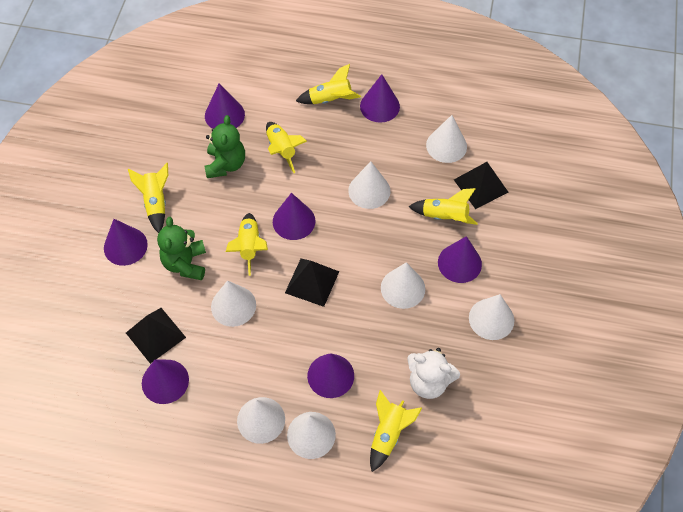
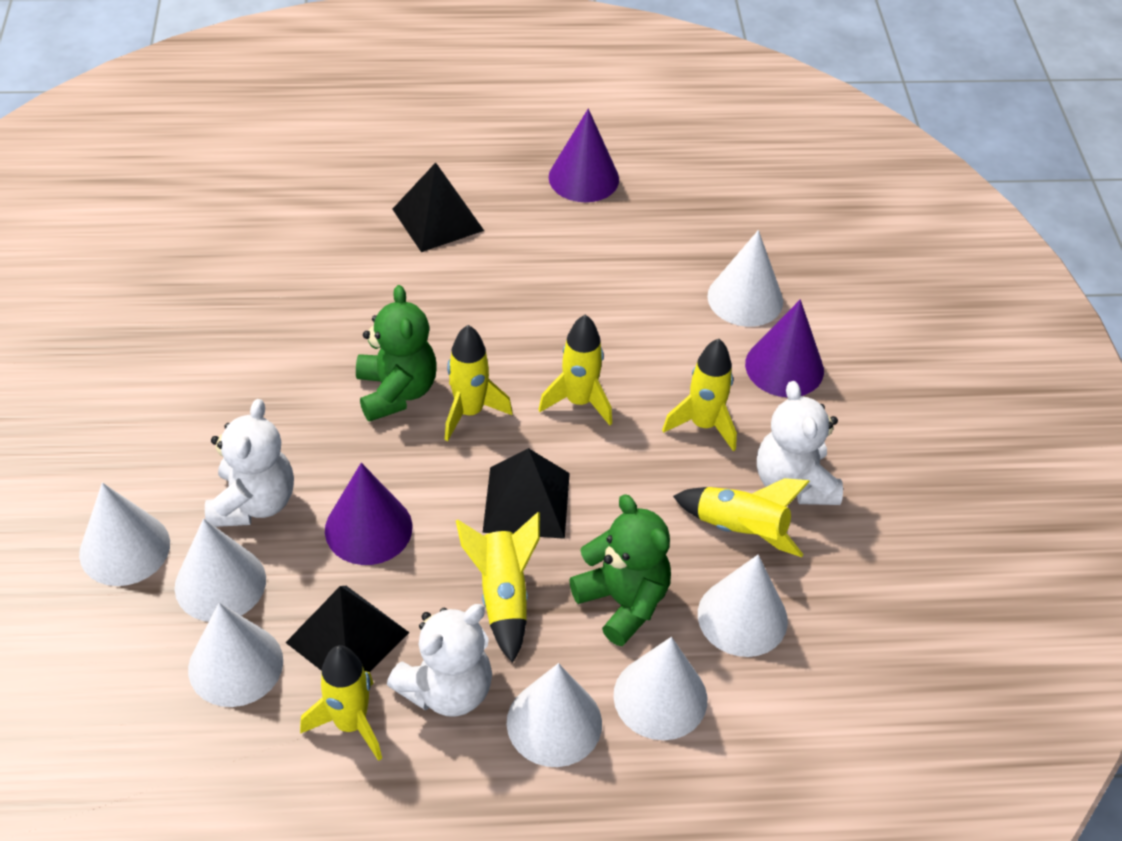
purple cone: 7 -> 3
white teddy bear: 1 -> 3

